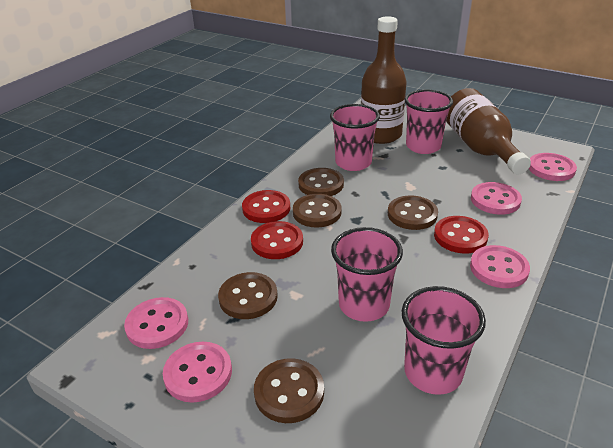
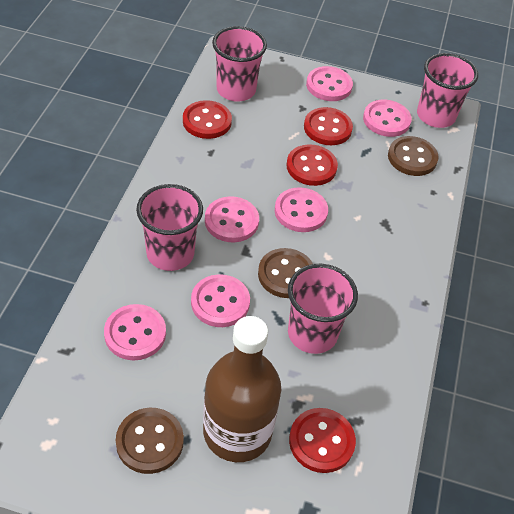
brown bottle: 2 -> 1
brown button: 5 -> 3
pink button: 5 -> 6
red button: 3 -> 4

